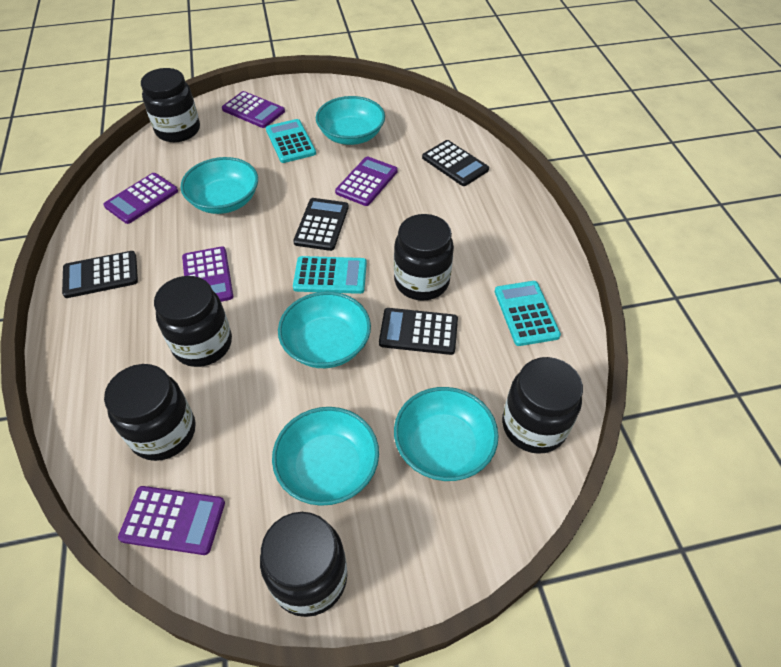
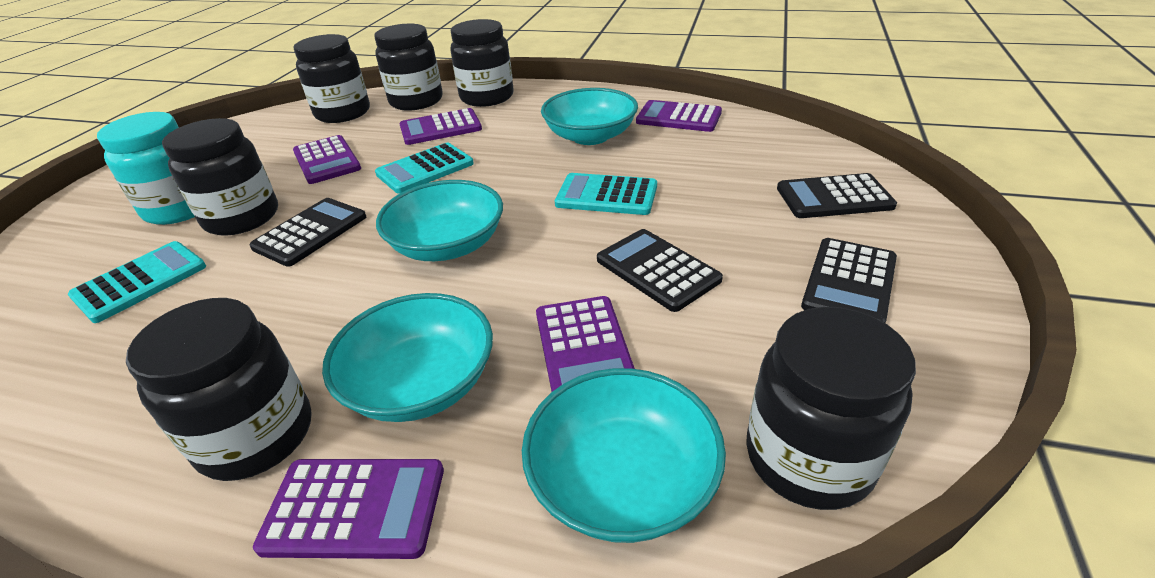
turquoise bowl: 5 -> 4
turquoise jar: 0 -> 1

